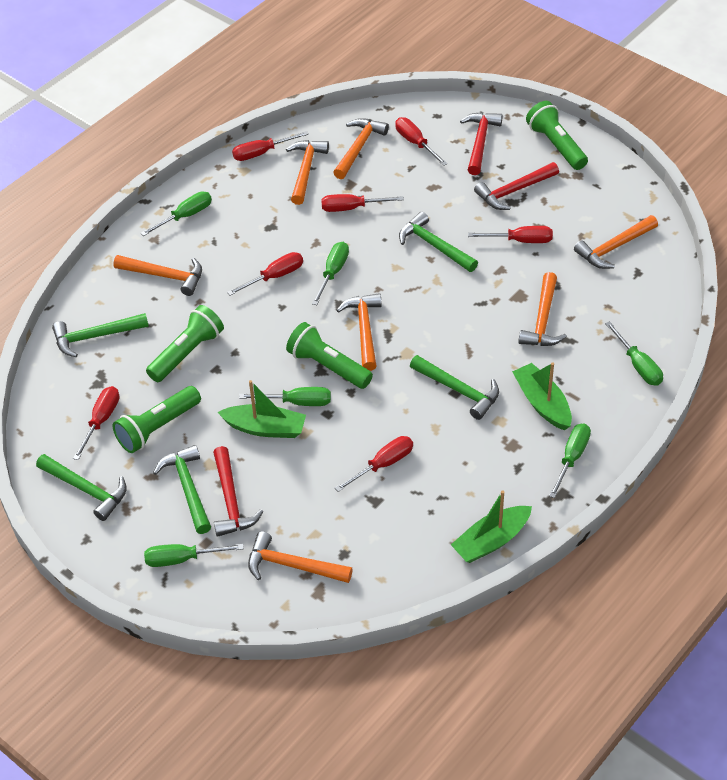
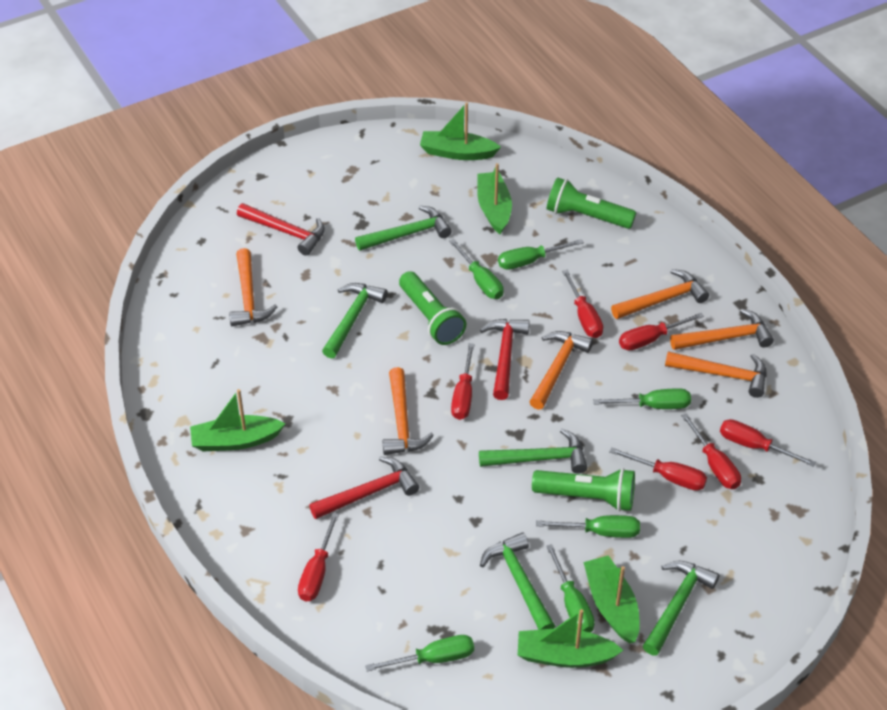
green boat: 3 -> 5
green flashlight: 4 -> 3
orange hammer: 7 -> 6

